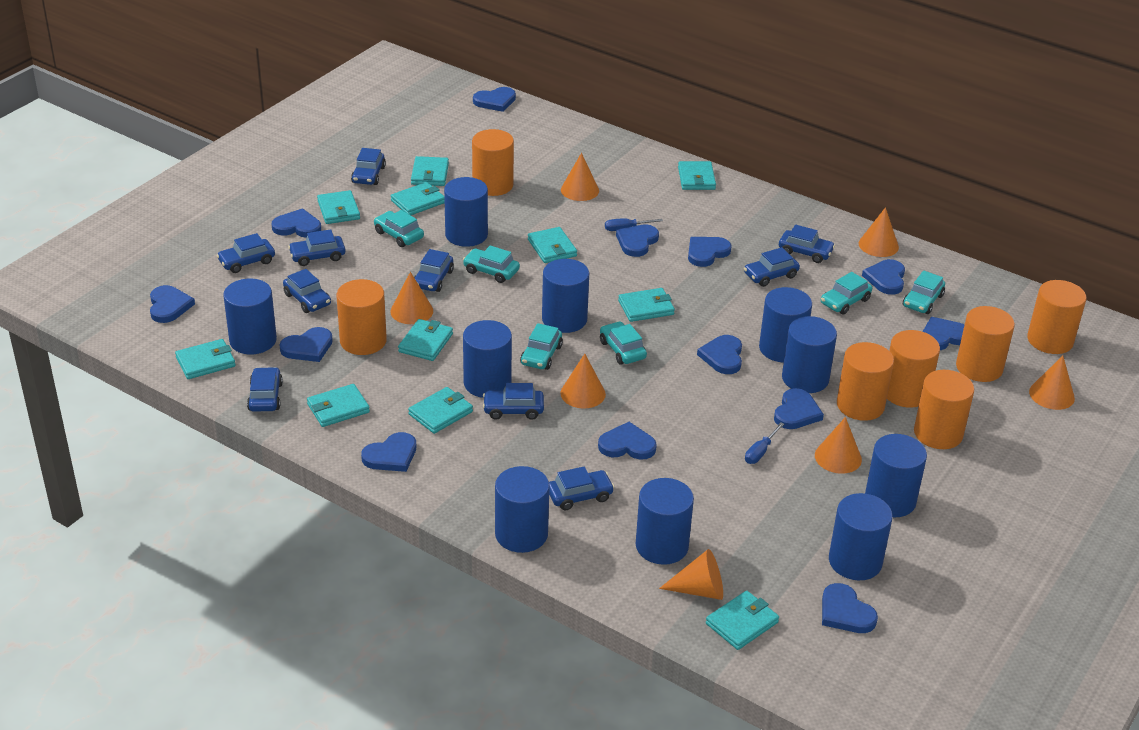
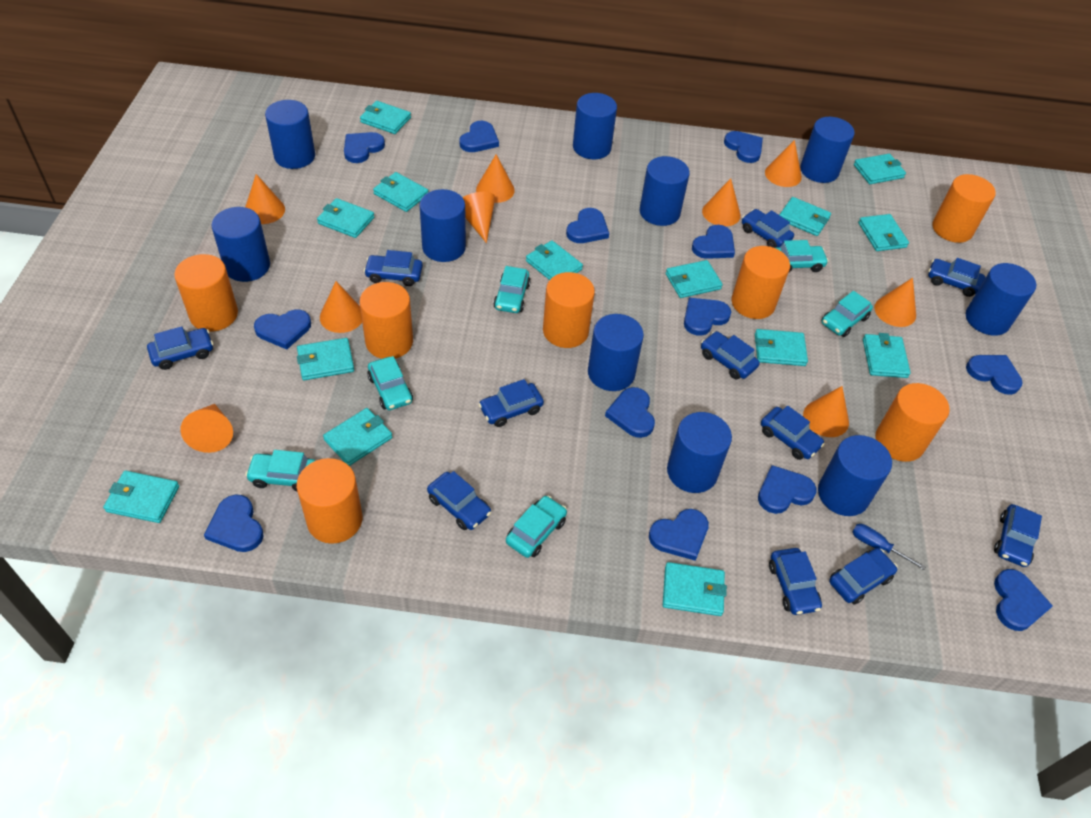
blue car: 10 -> 11
blue screwdriver: 2 -> 1
orange cone: 7 -> 9
turquoise wallet: 11 -> 14

